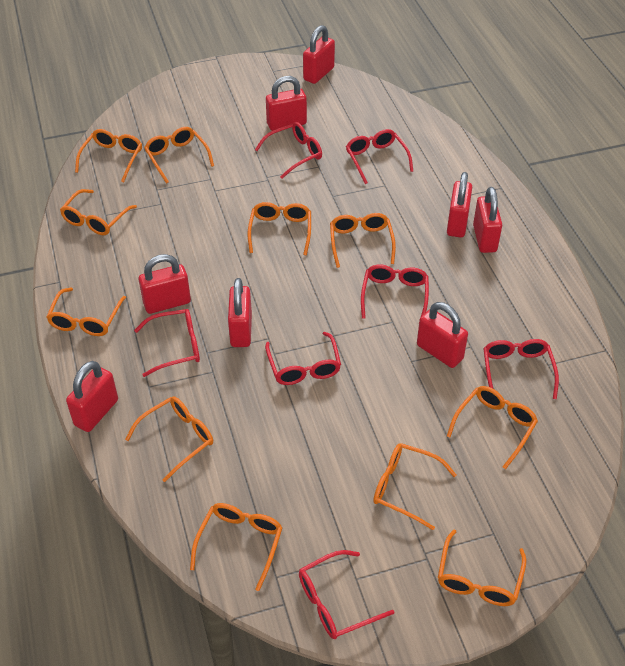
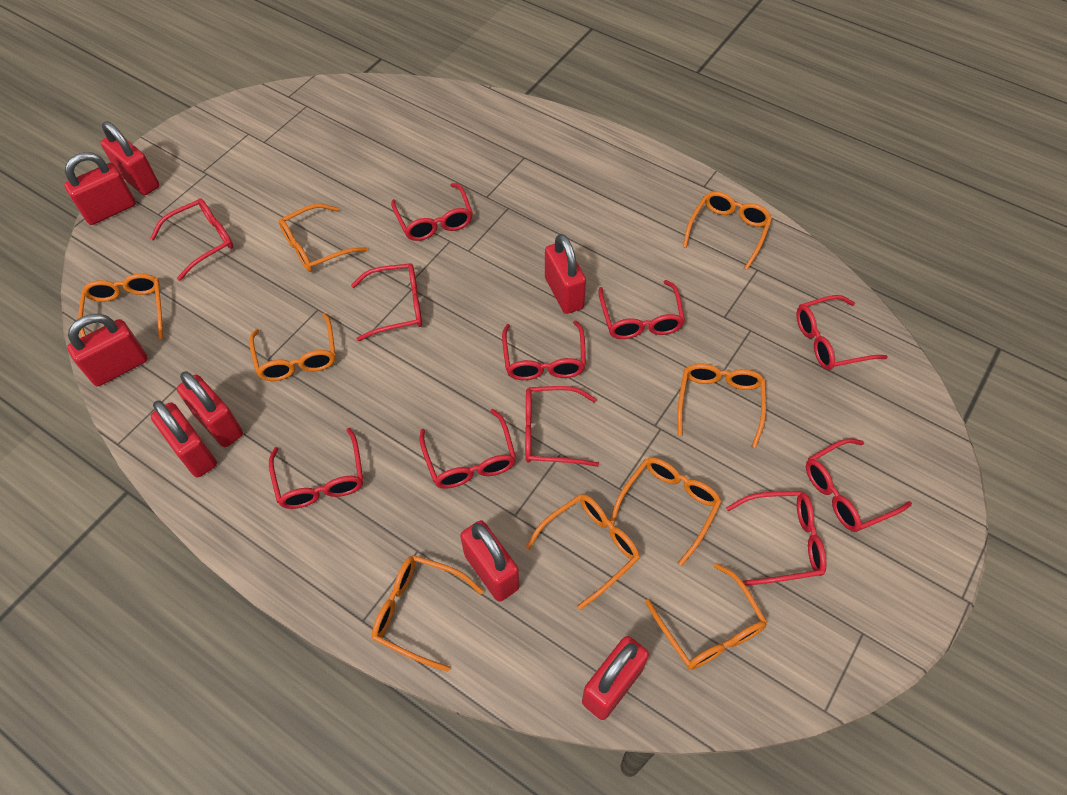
orange glasses: 11 -> 9
red glasses: 7 -> 11

